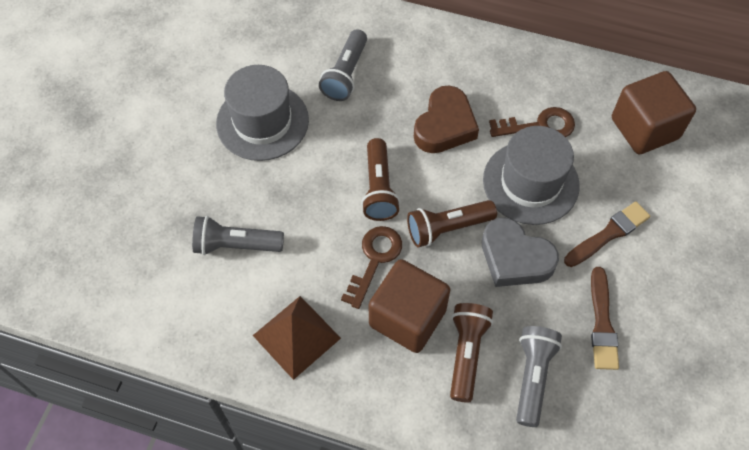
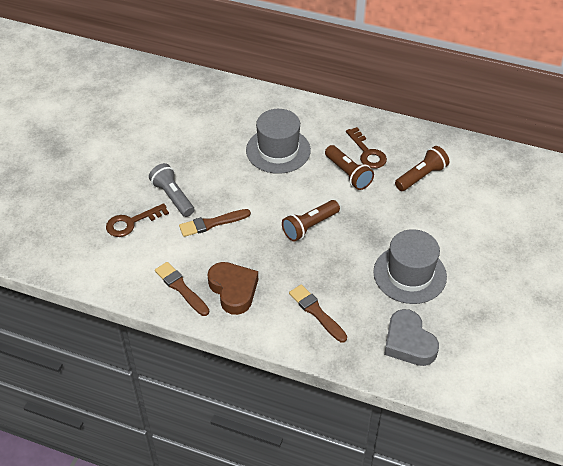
brown brush: 2 -> 3
brown cube: 2 -> 0
brown pyramid: 1 -> 0
grey flashlight: 3 -> 1

